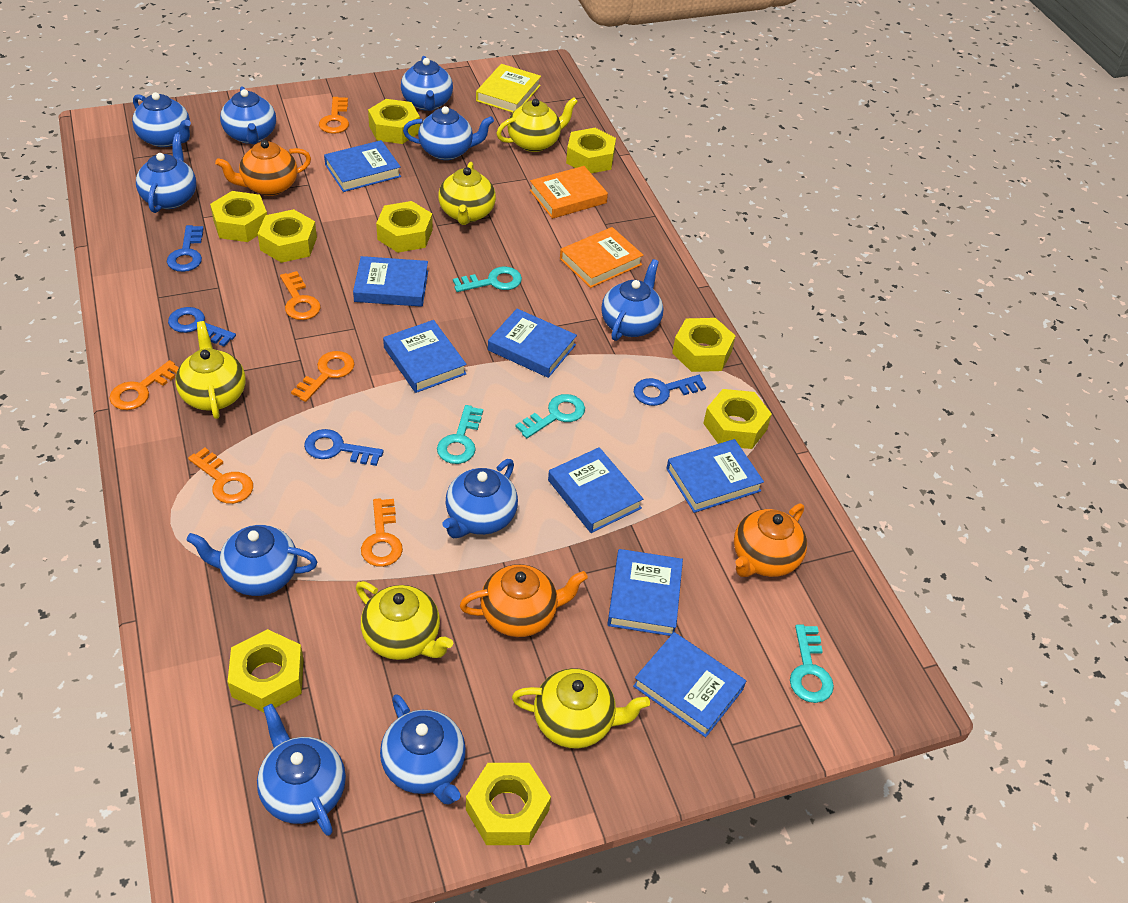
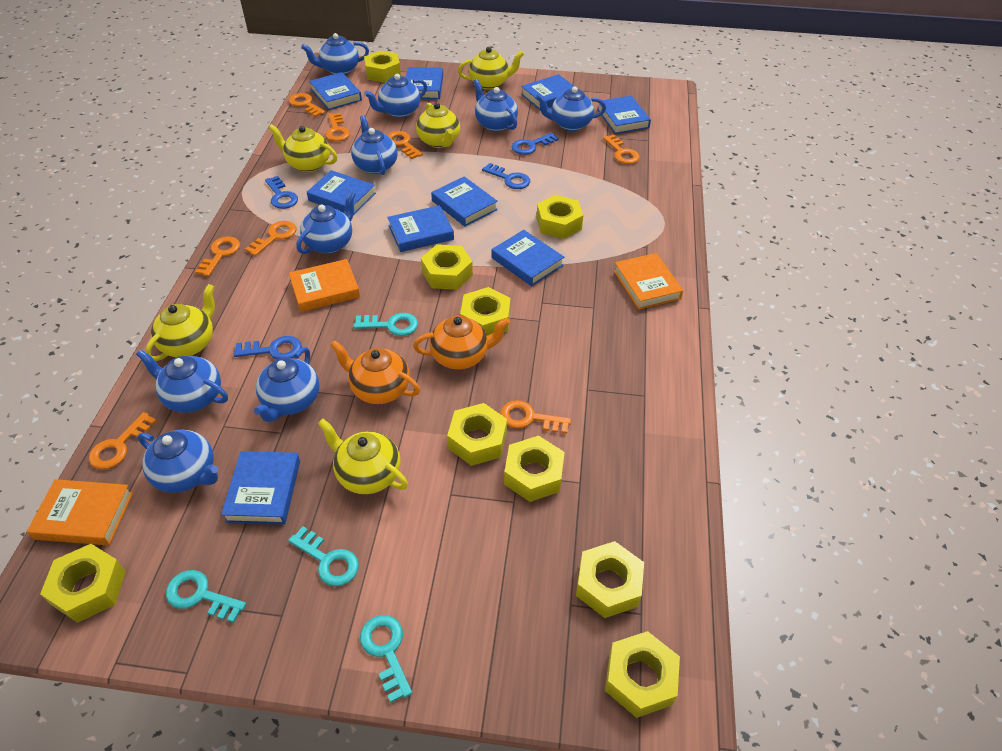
blue book: 8 -> 9
blue teapot: 10 -> 9
orange book: 2 -> 3
orange key: 6 -> 8
orange teapot: 3 -> 2
yellow book: 1 -> 0

